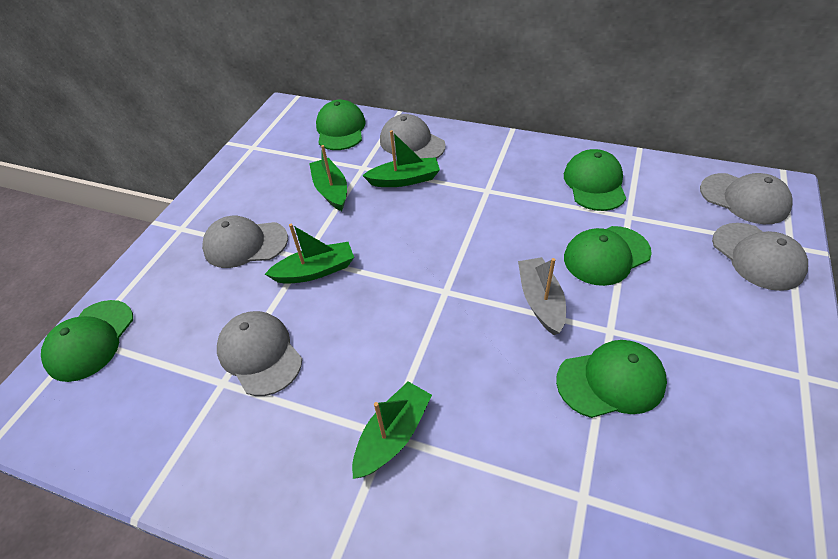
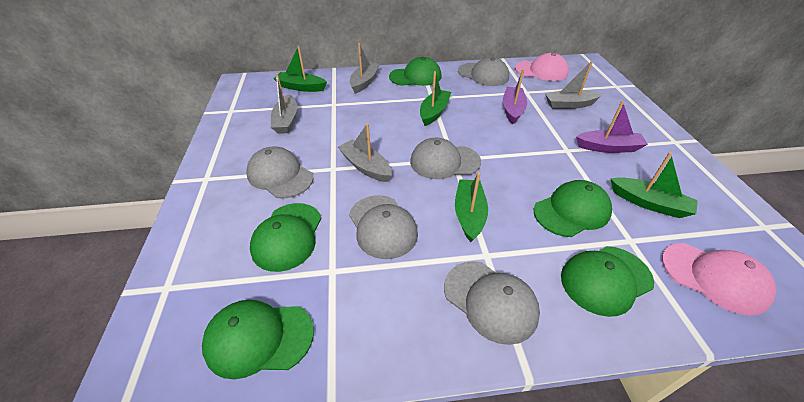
grey boat: 1 -> 4
pink cap: 0 -> 2
purple boat: 0 -> 2

